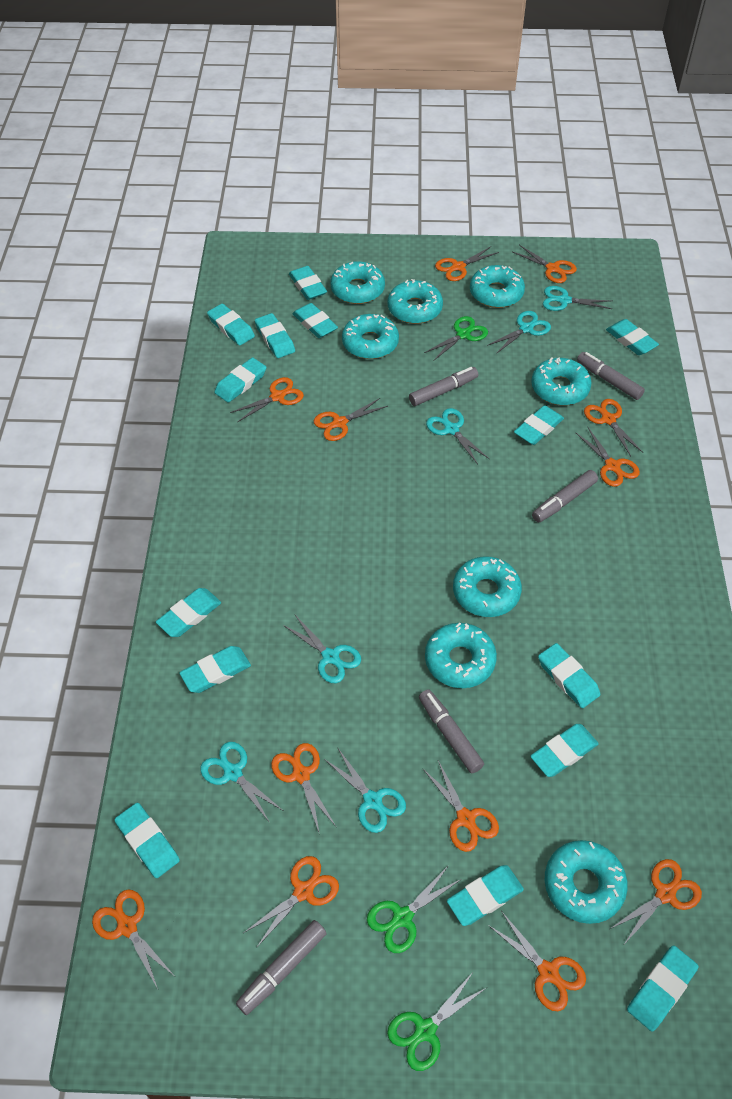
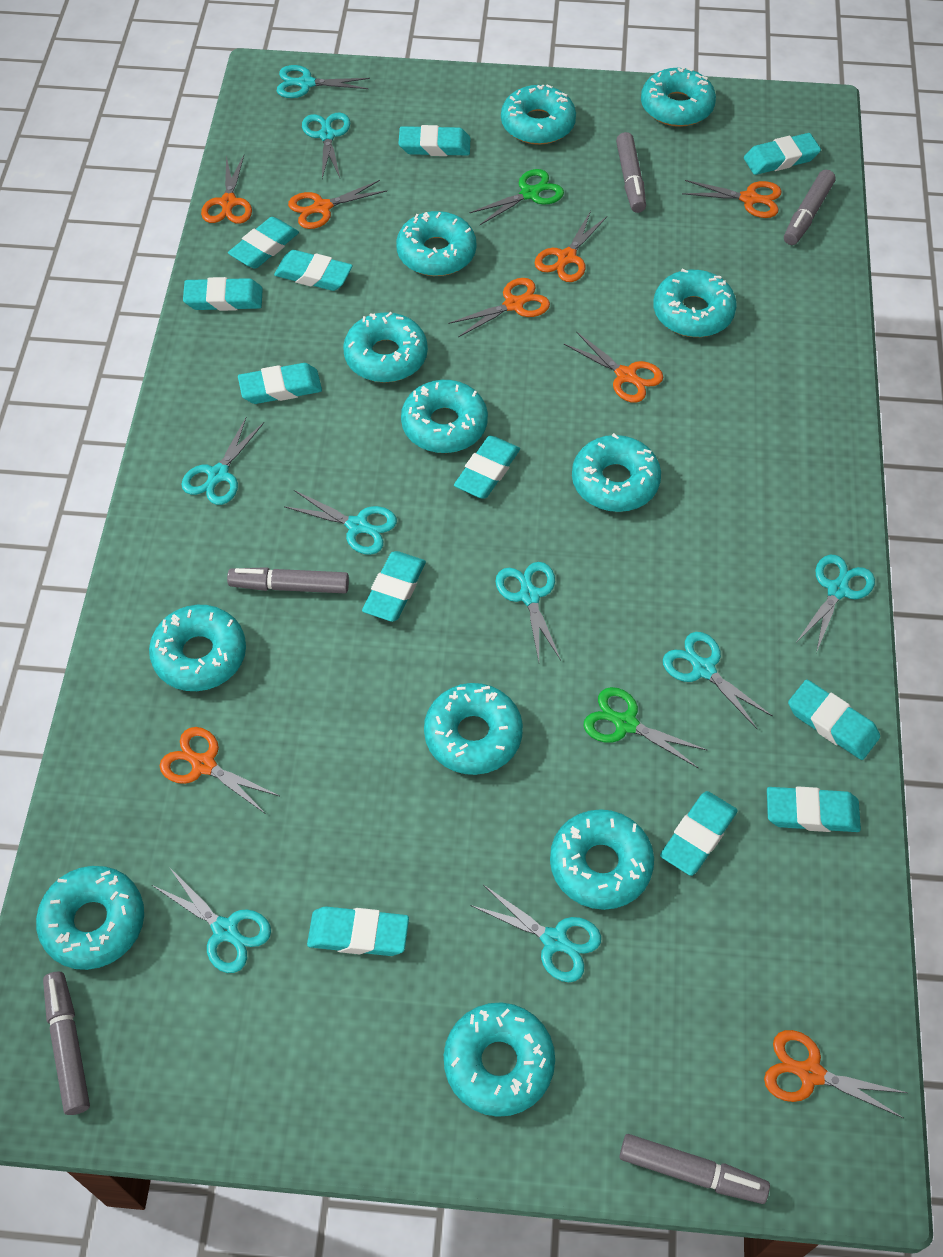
green scissors: 3 -> 2
orange scissors: 12 -> 8
turquoise donut: 8 -> 12
turquoise eraser: 14 -> 12
turquoise scissors: 6 -> 9

